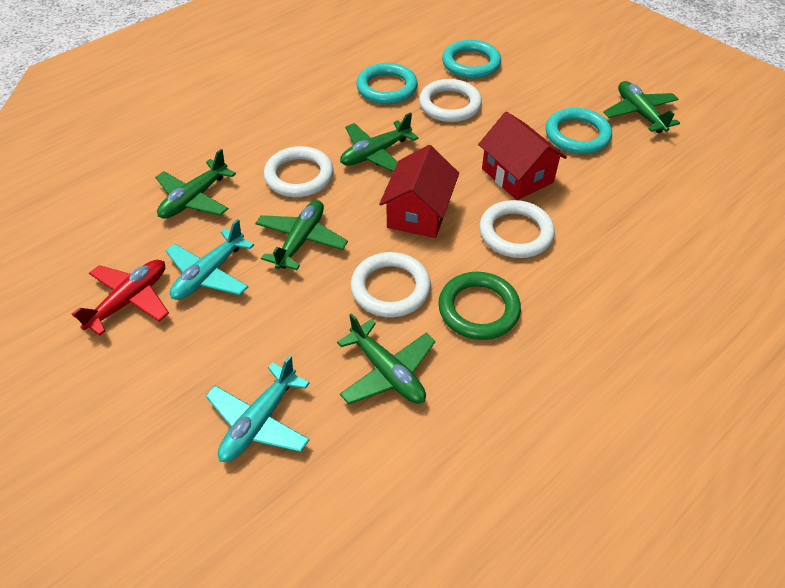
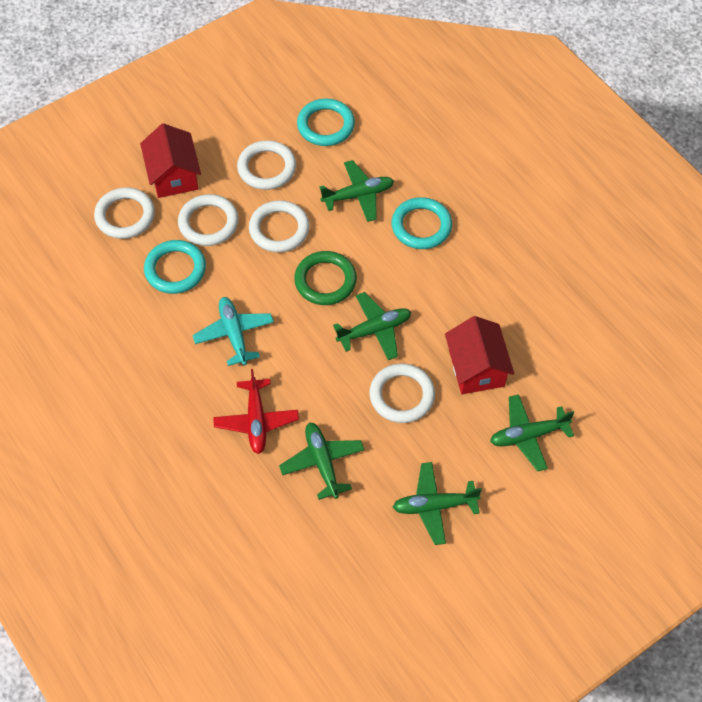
turquoise plane: 2 -> 1
white ring: 4 -> 5

